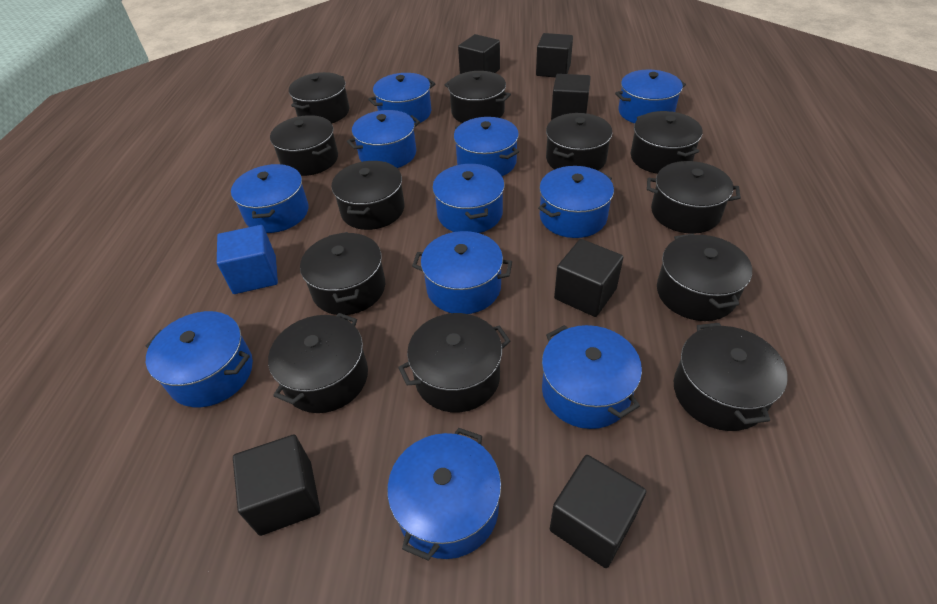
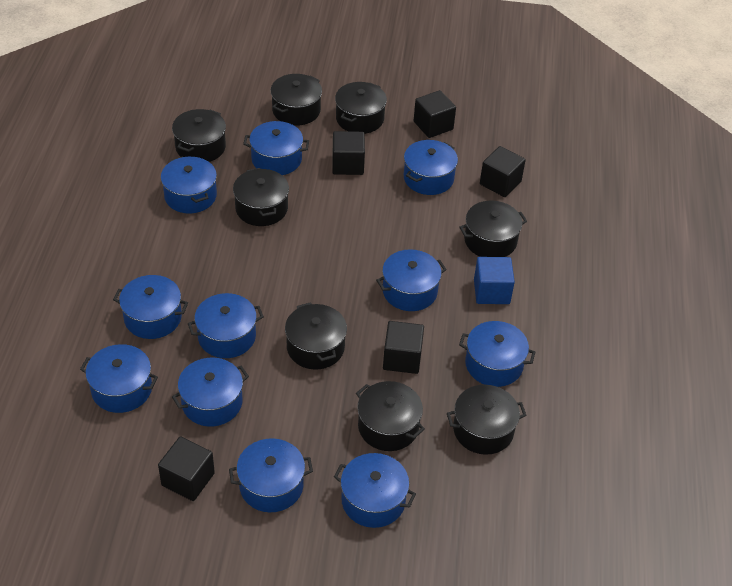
black cube: 6 -> 5
black pot: 12 -> 8

